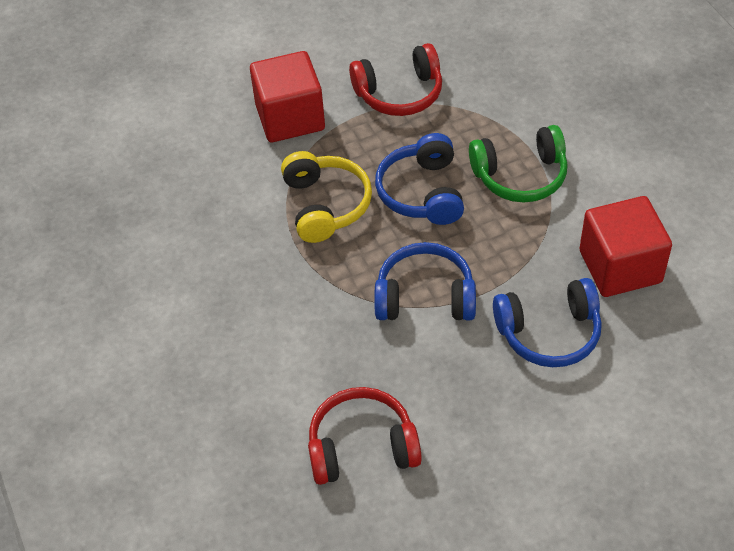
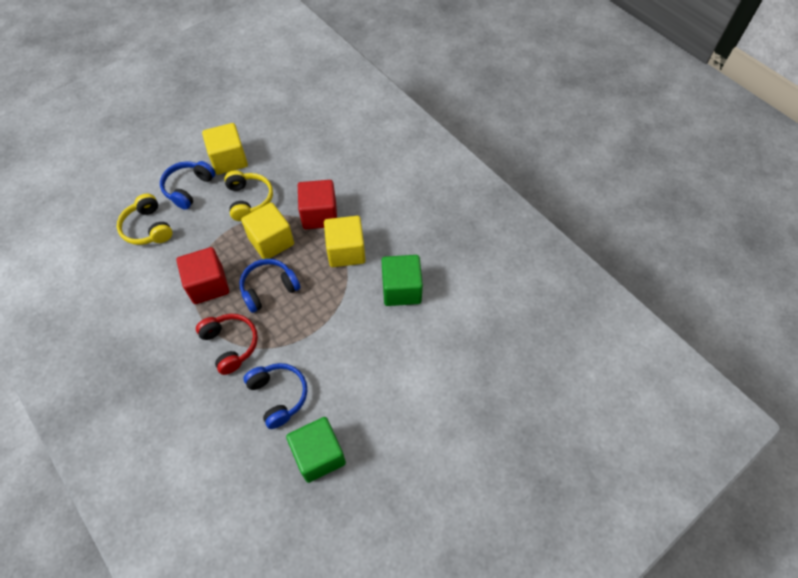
green cube: 0 -> 2
green headphones: 1 -> 0
red headphones: 2 -> 1
yellow cube: 0 -> 3
yellow headphones: 1 -> 2

